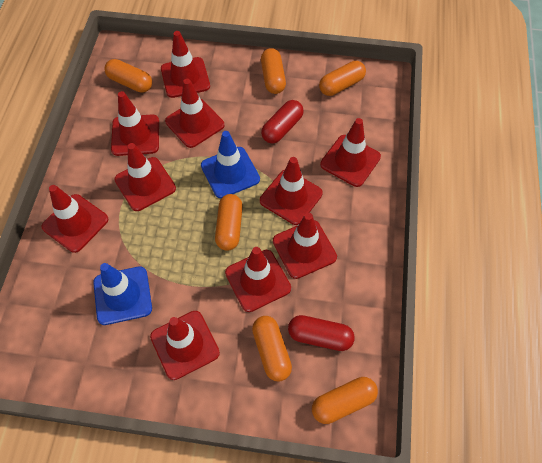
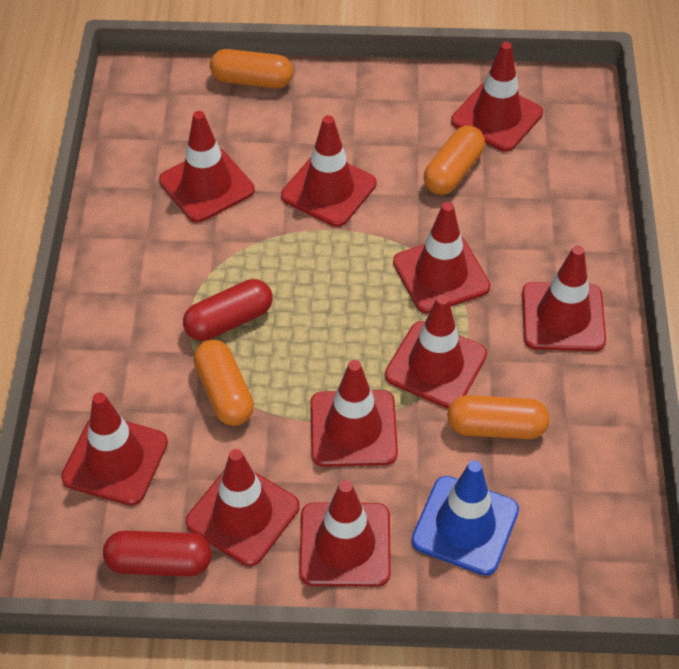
blue traffic cone: 2 -> 1
orange capsule: 6 -> 4

